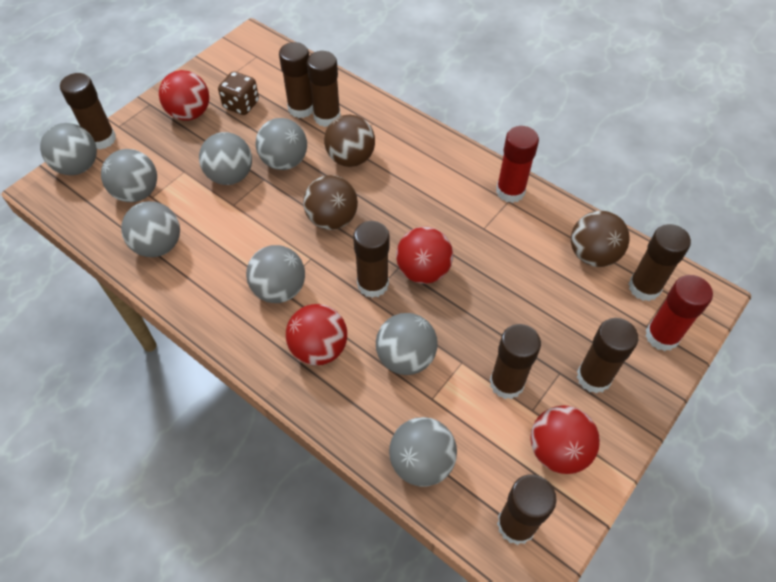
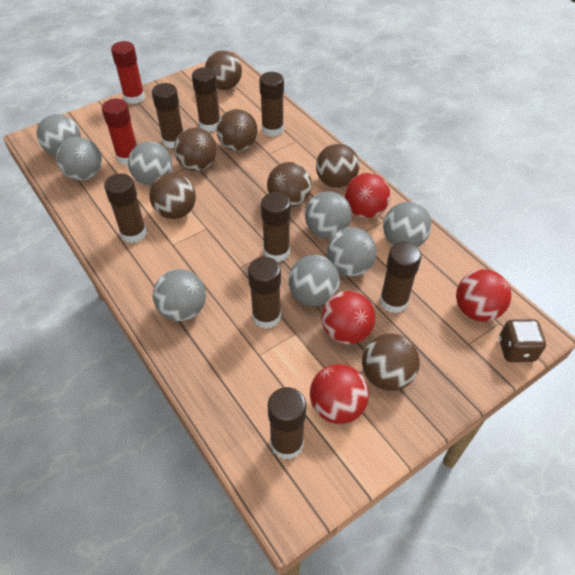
brown ball: 3 -> 7

